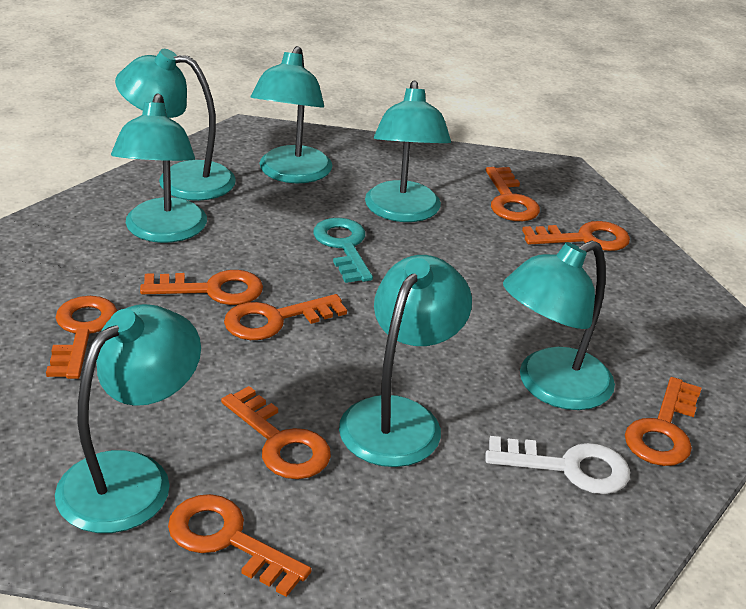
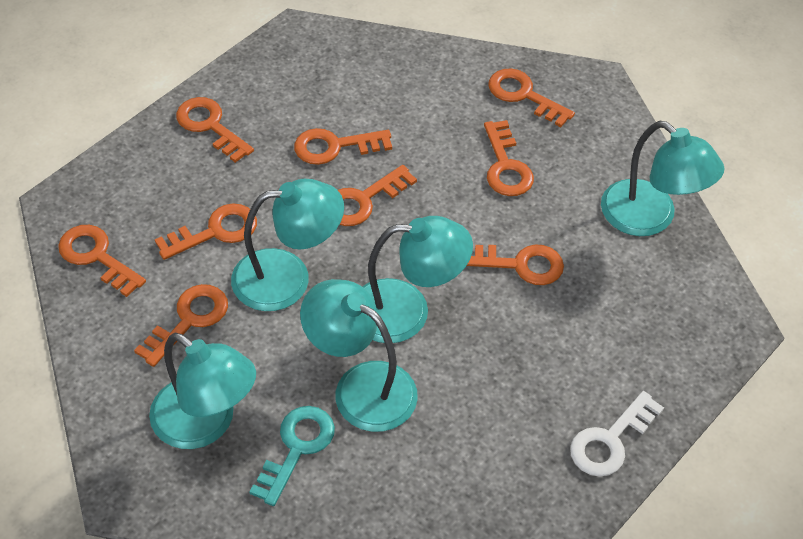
orange key: 8 -> 9
turquoise lamp: 7 -> 5

